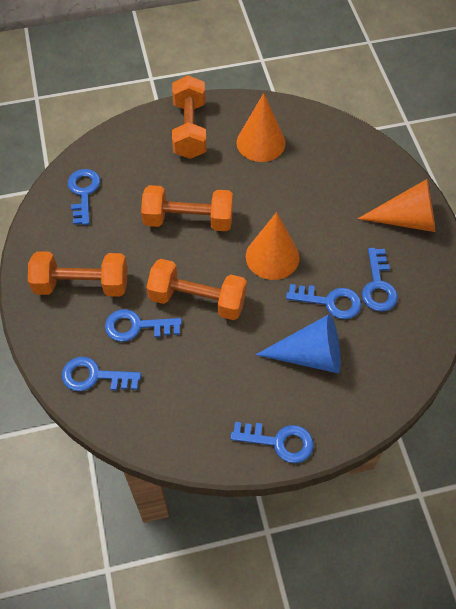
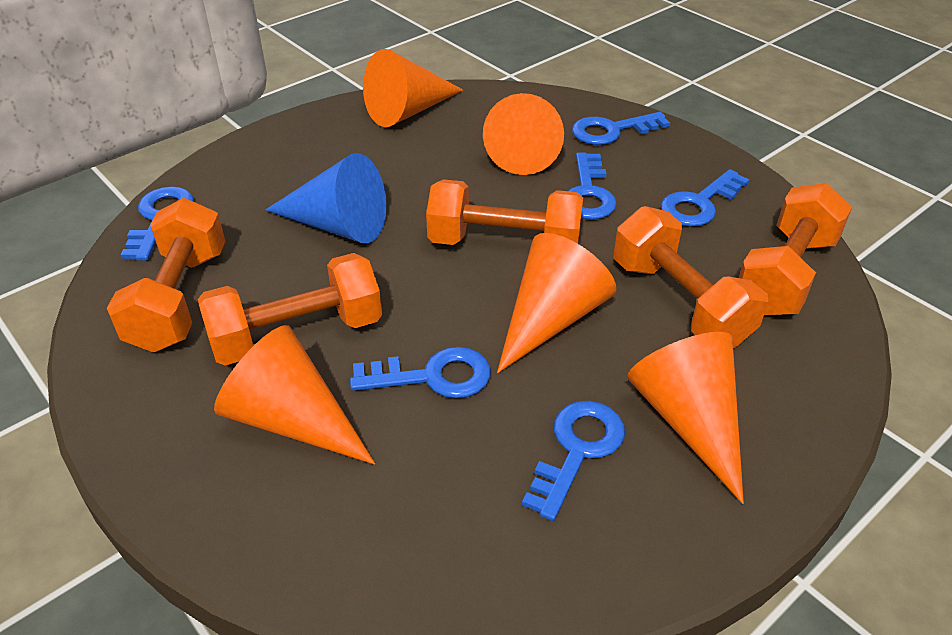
orange cone: 3 -> 5
orange dumbbell: 4 -> 5

